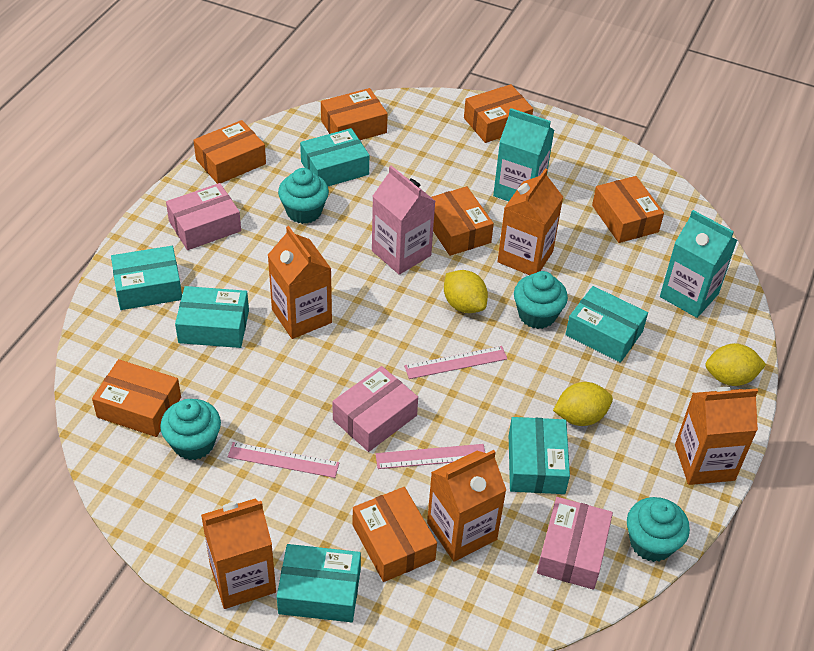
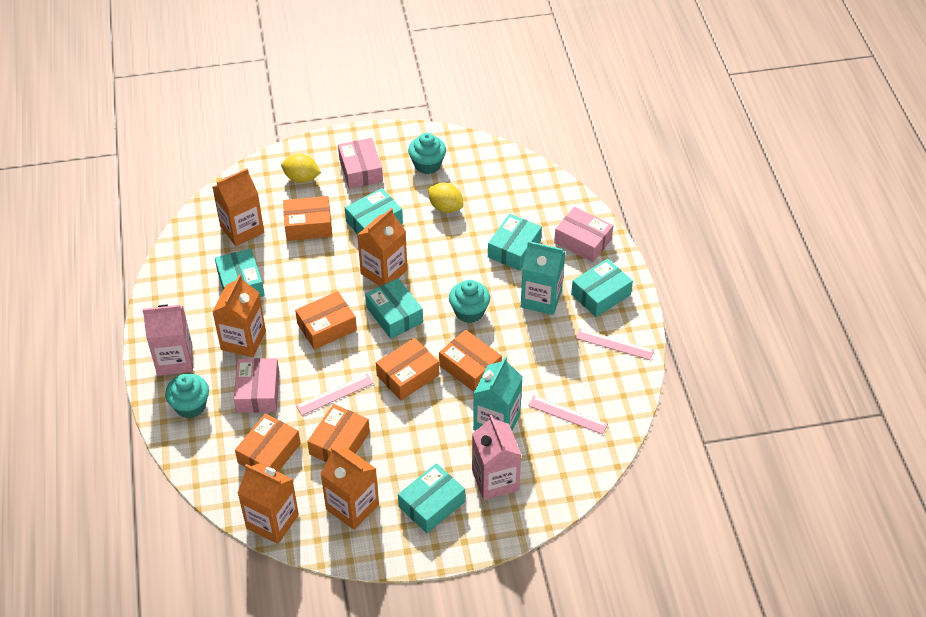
orange box: 7 -> 6
pink carton: 1 -> 2
turquoise cupcake: 4 -> 3
yellow lemon: 3 -> 2

